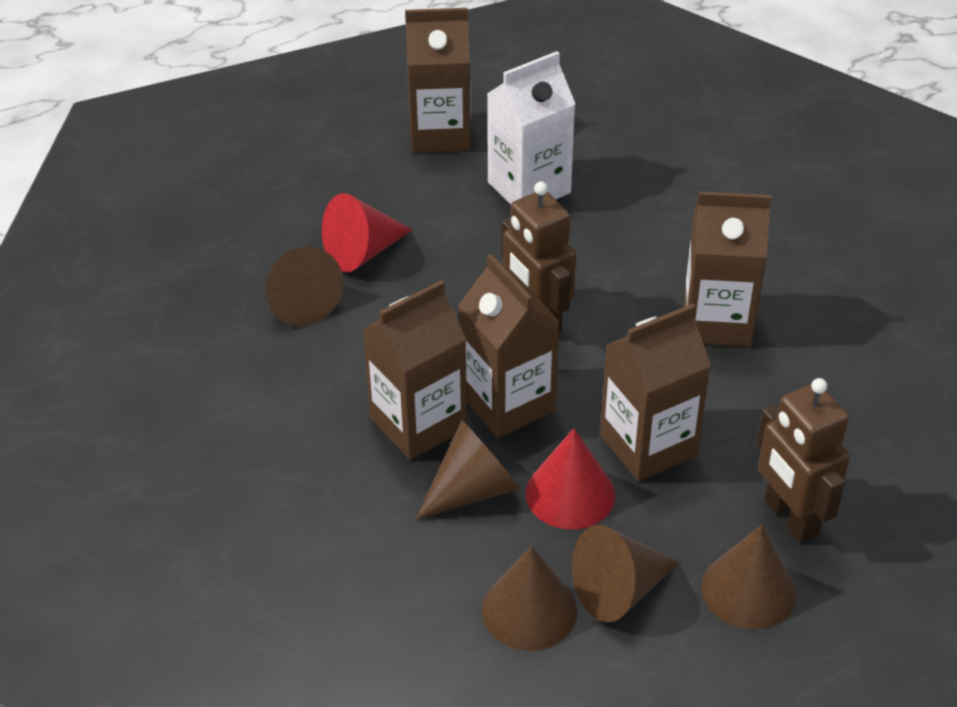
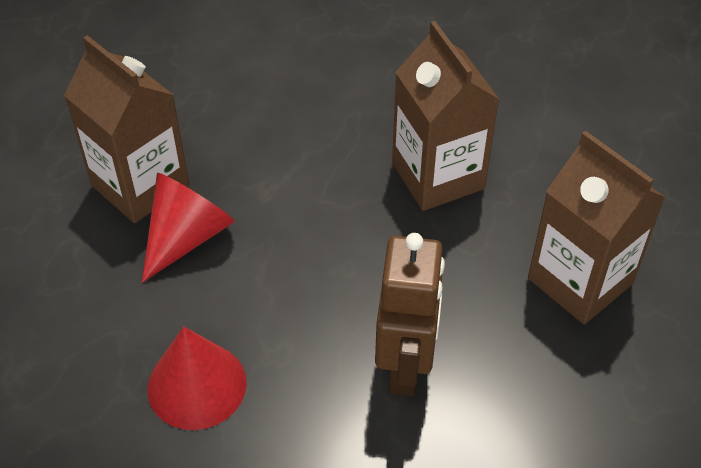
brown carton: 5 -> 3
brown cone: 5 -> 0
brown robot: 2 -> 1
white carton: 1 -> 0

